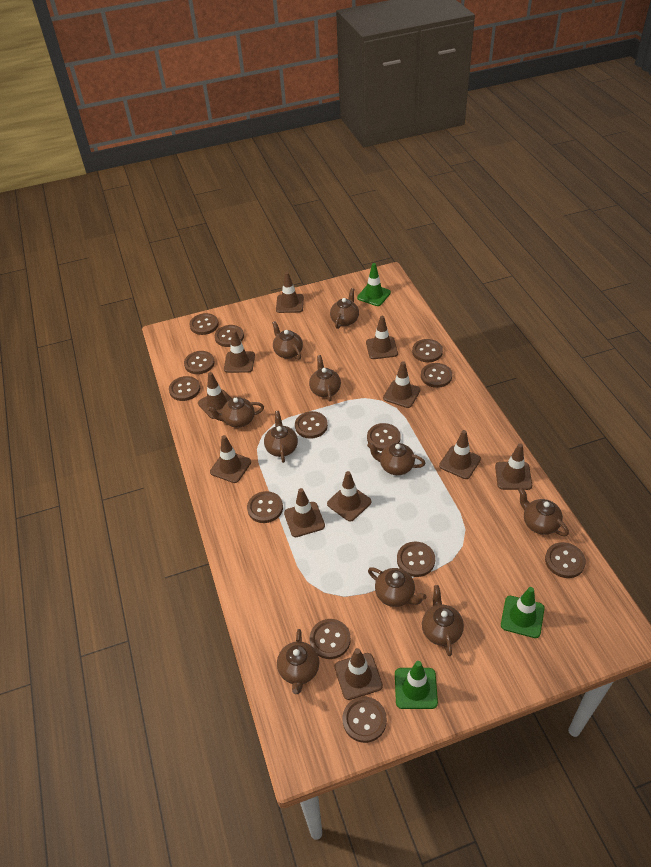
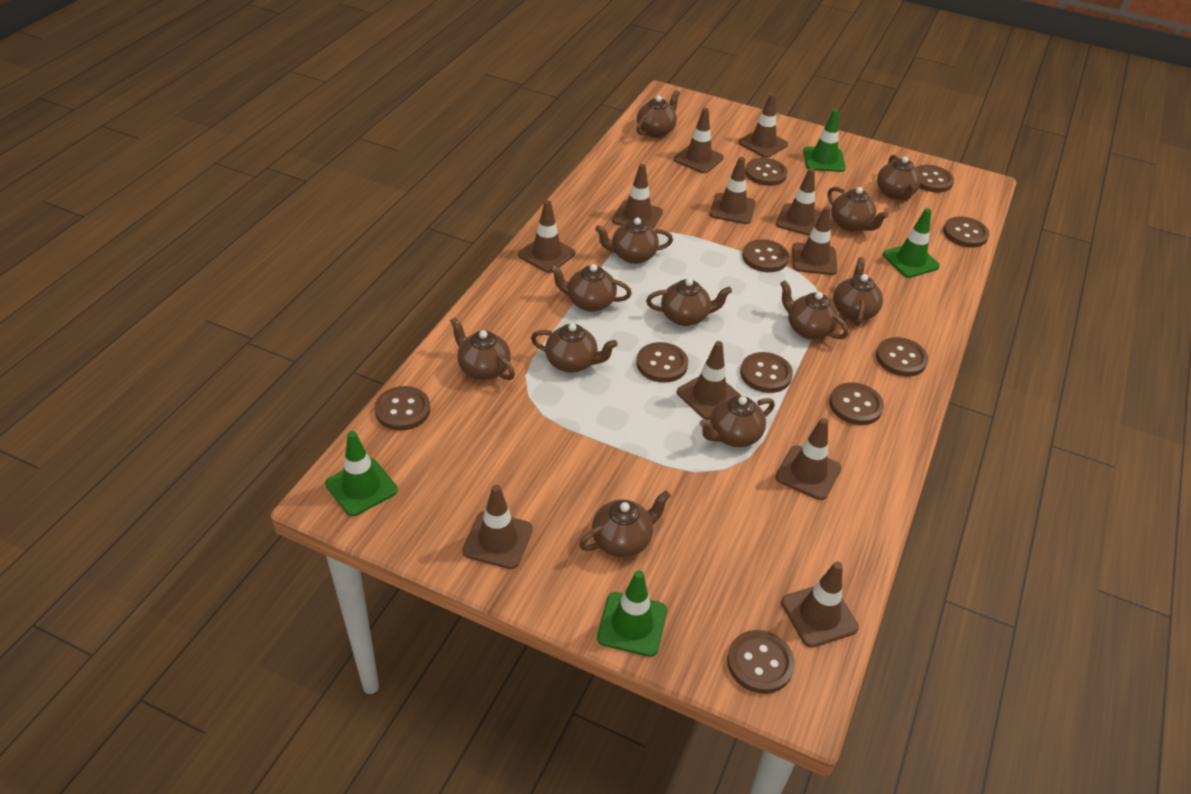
brown button: 13 -> 10
brown teapot: 10 -> 12
green traffic cone: 3 -> 4

